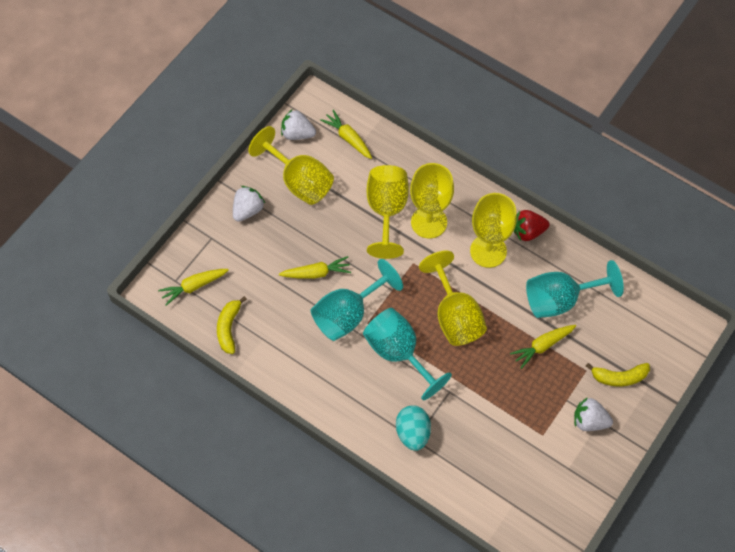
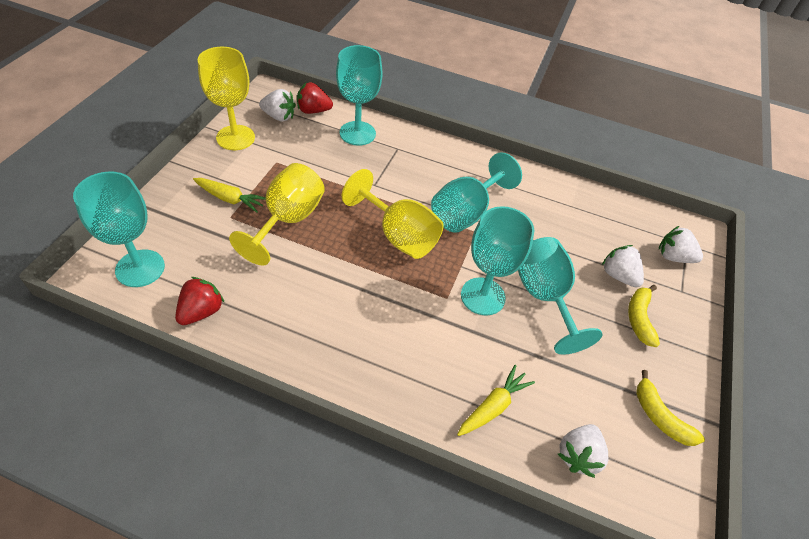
red strawberry: 1 -> 2
turquoise egg: 1 -> 0
turquoise goblet: 3 -> 5
white strawberry: 3 -> 4
yellow carrot: 4 -> 2
yellow goblet: 5 -> 3

